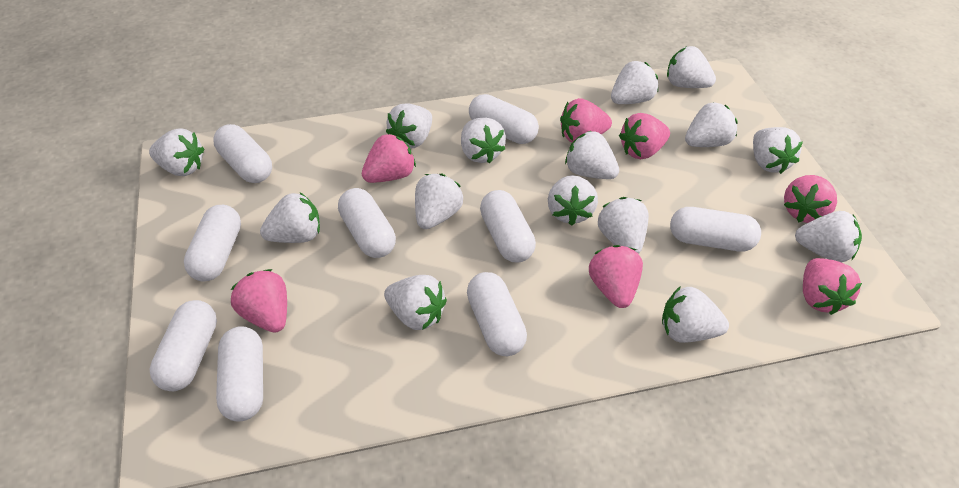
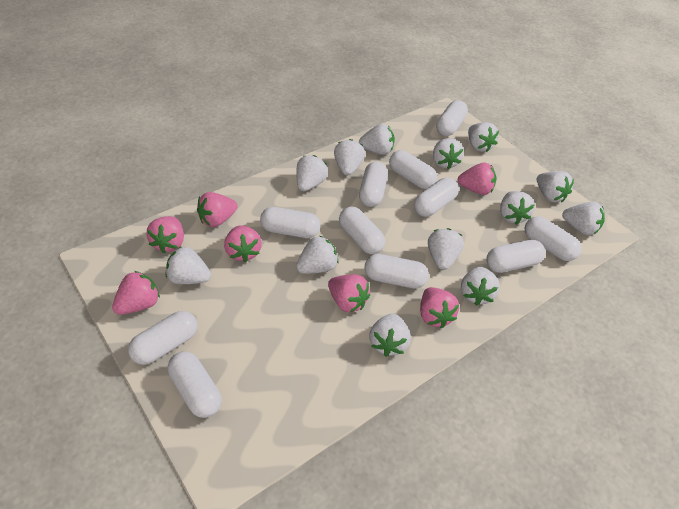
white capsule: 9 -> 11
white strawberry: 15 -> 13

